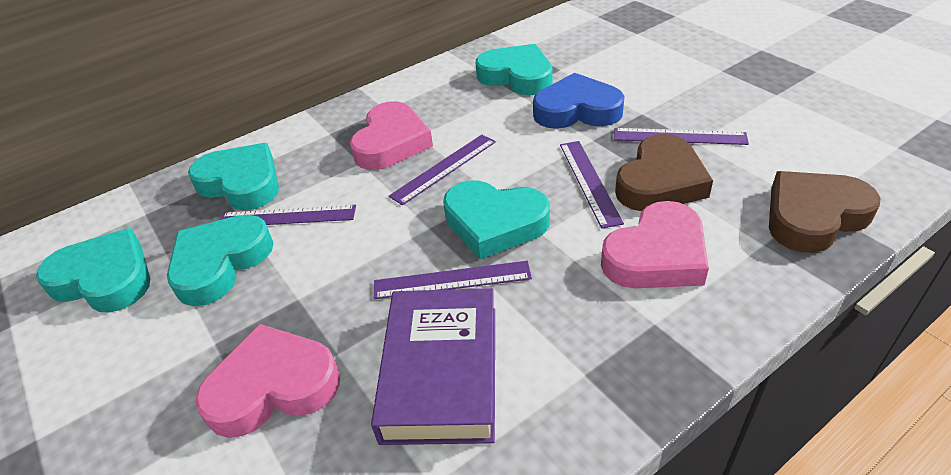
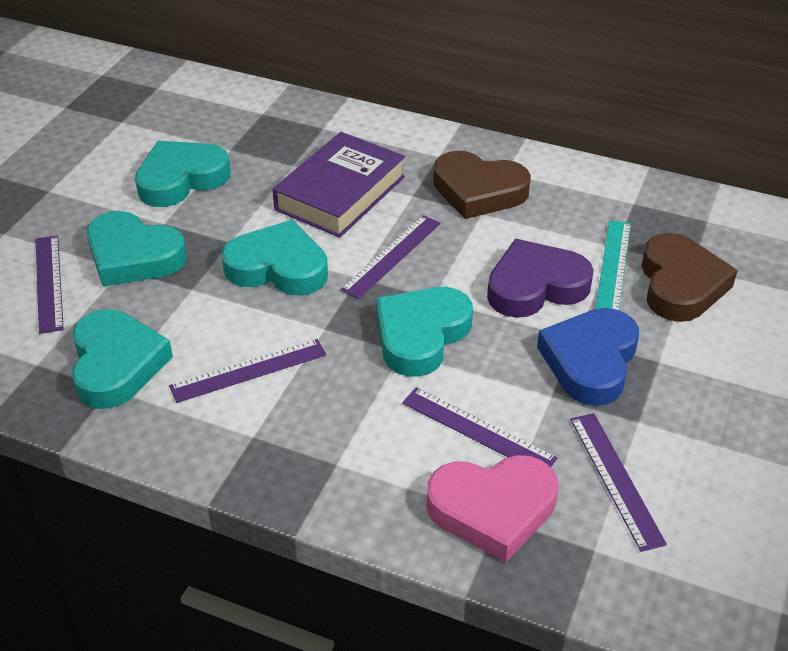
pink heart: 3 -> 1
purple heart: 0 -> 1
turquoise ruler: 0 -> 1

